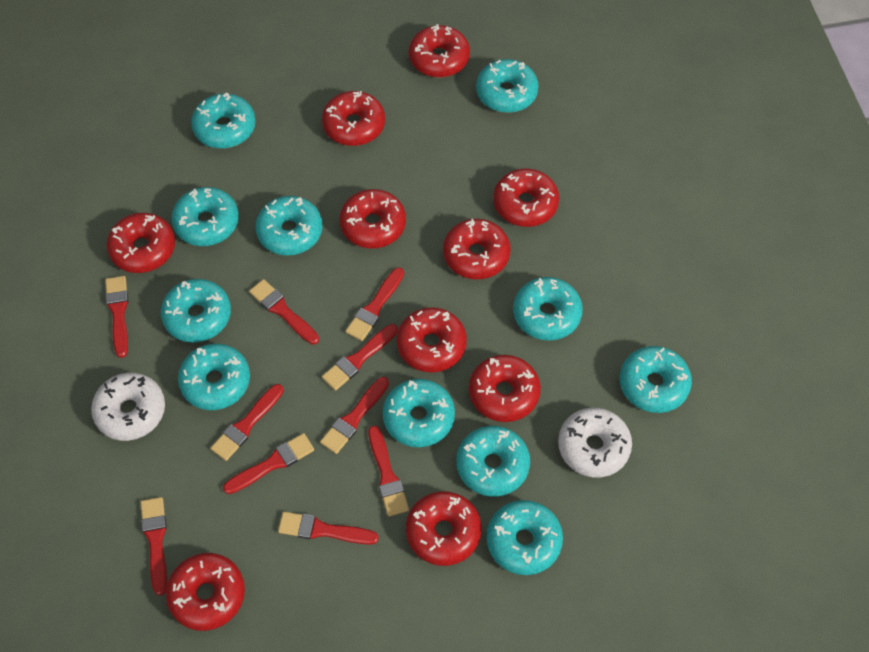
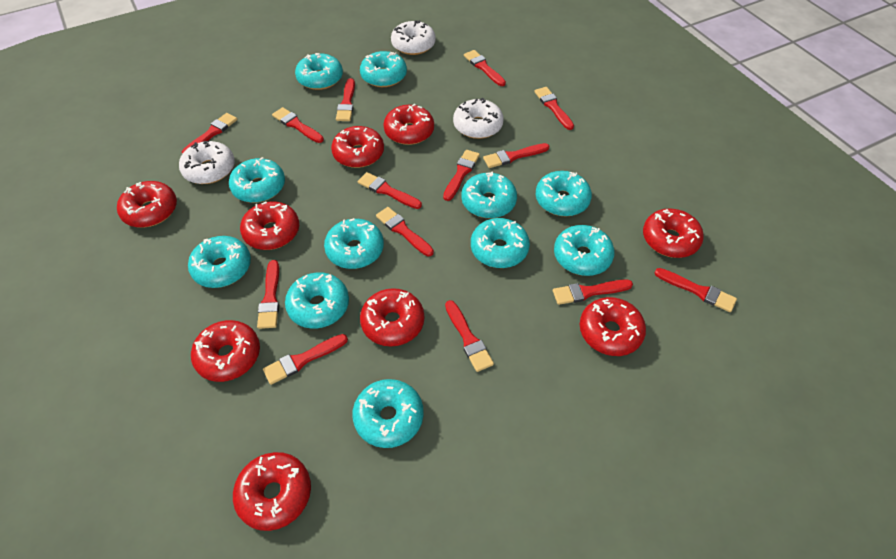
red brush: 10 -> 14
red donut: 10 -> 9
white donut: 2 -> 3

